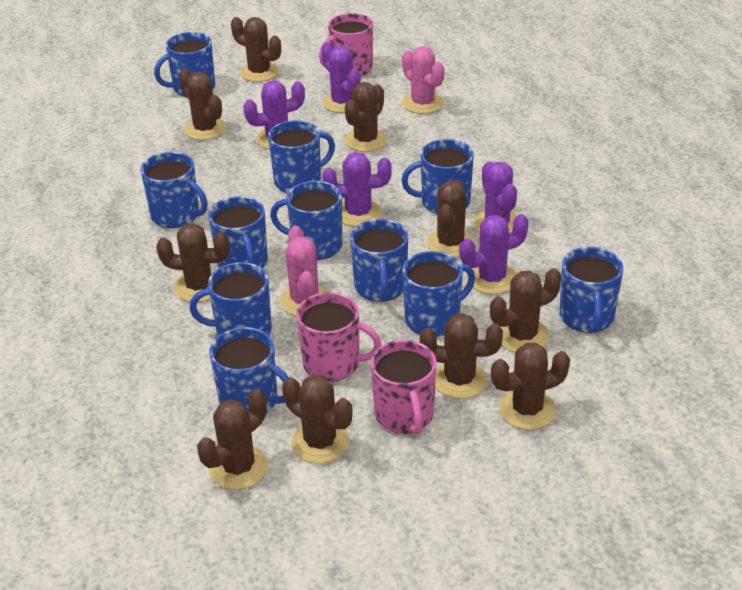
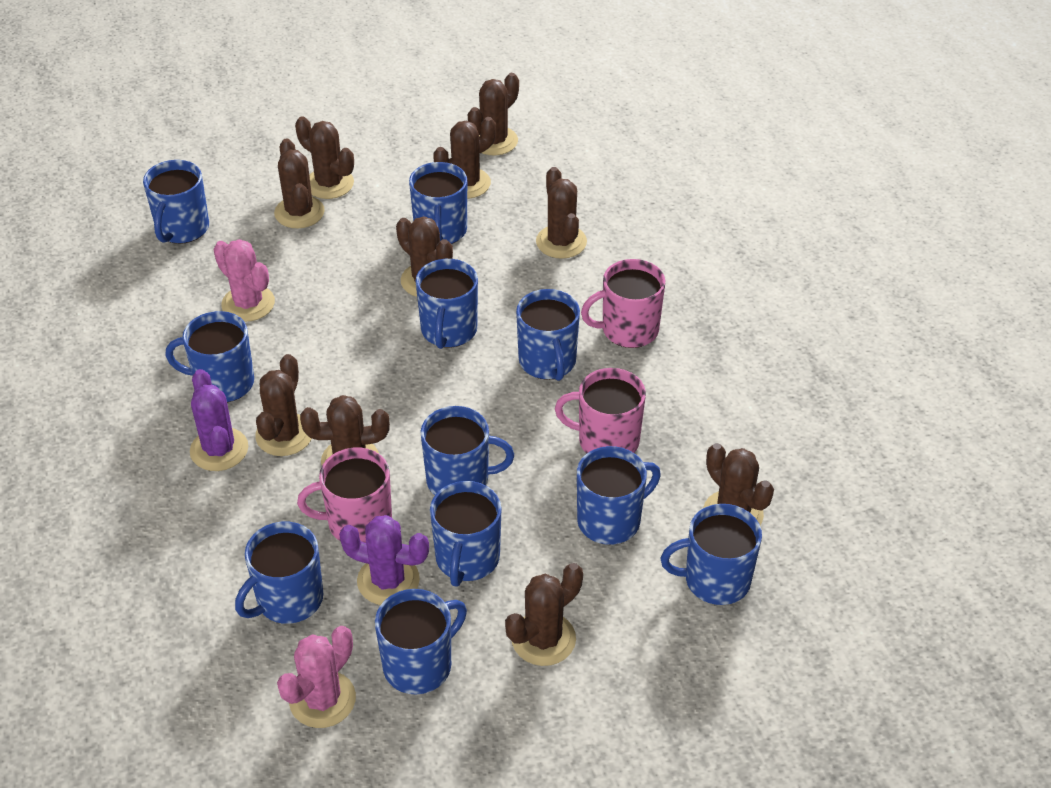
purple cactus: 5 -> 2

